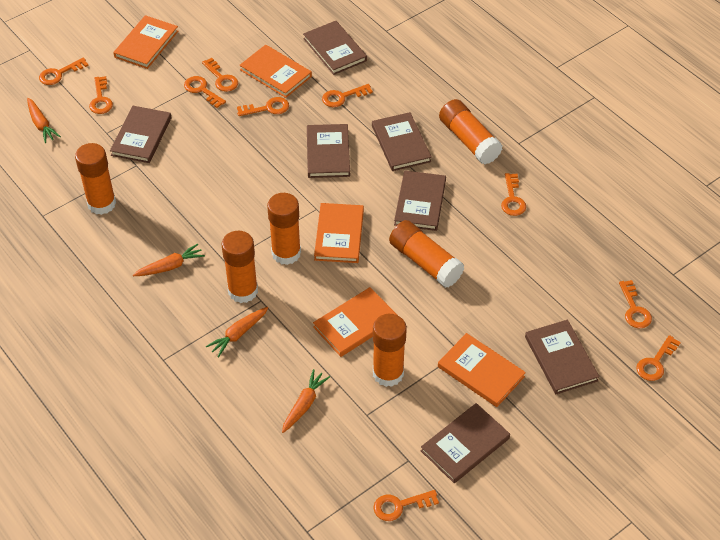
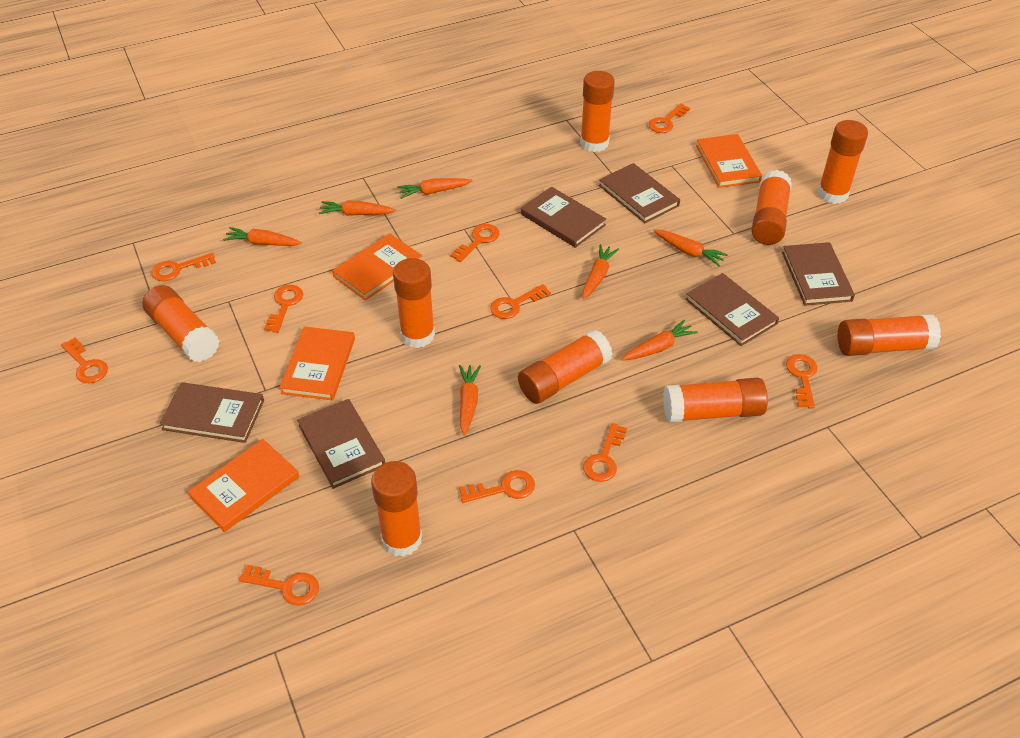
brown book: 7 -> 6
orange book: 5 -> 4
orange carrot: 4 -> 7
orange glue stick: 6 -> 9

